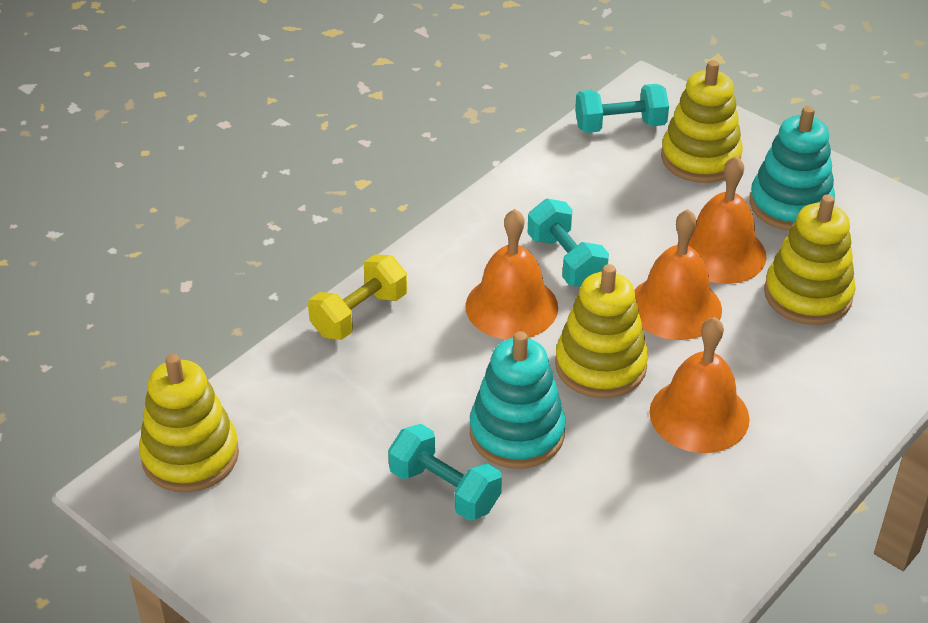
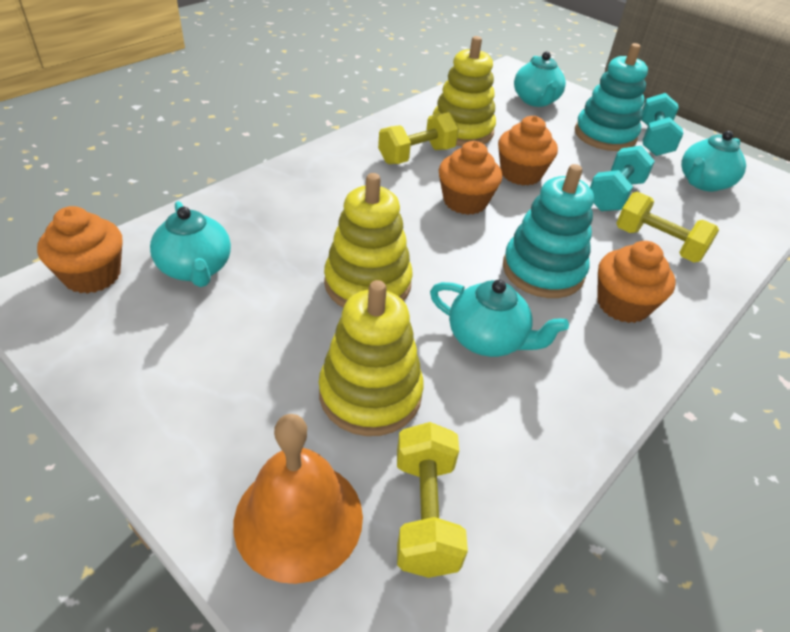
orange bell: 4 -> 1
orange cupcake: 0 -> 4
turquoise dumbbell: 3 -> 2
turquoise teapot: 0 -> 4
yellow dumbbell: 1 -> 3
yellow stacking toy: 4 -> 3

